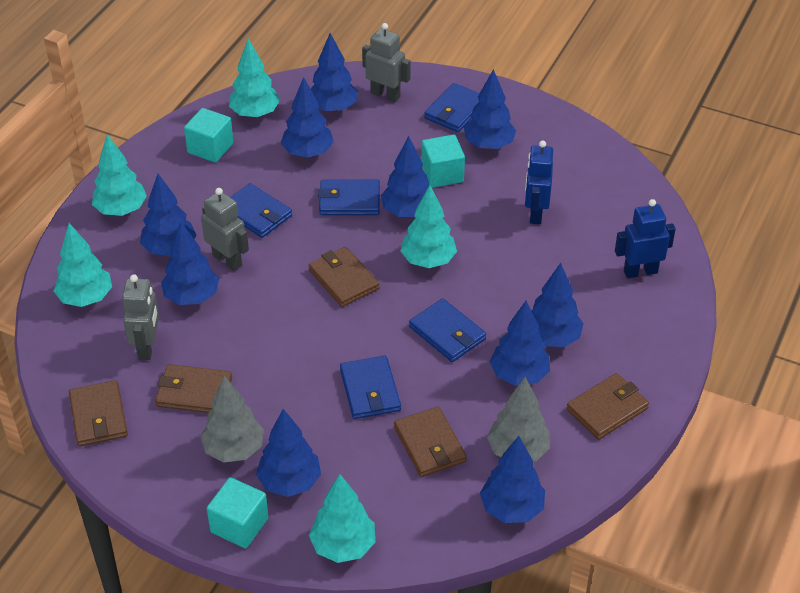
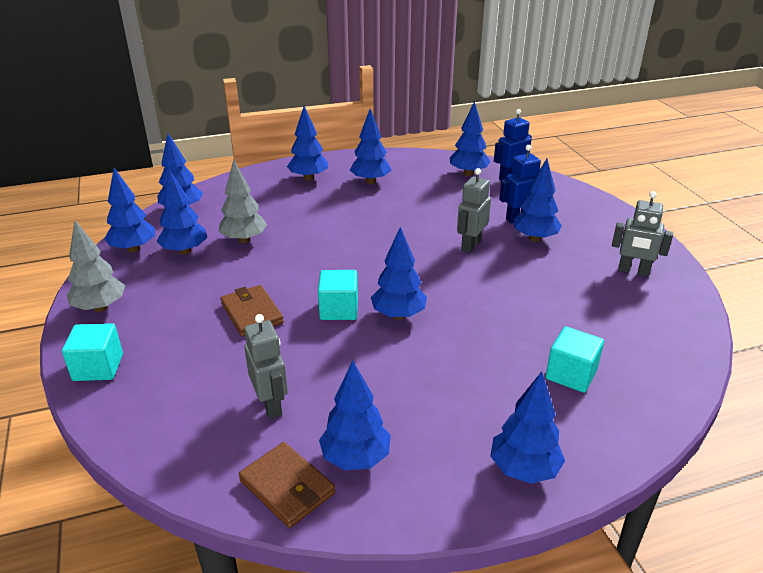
blue wallet: 5 -> 0
brown wallet: 5 -> 2
turquoise tree: 5 -> 0

